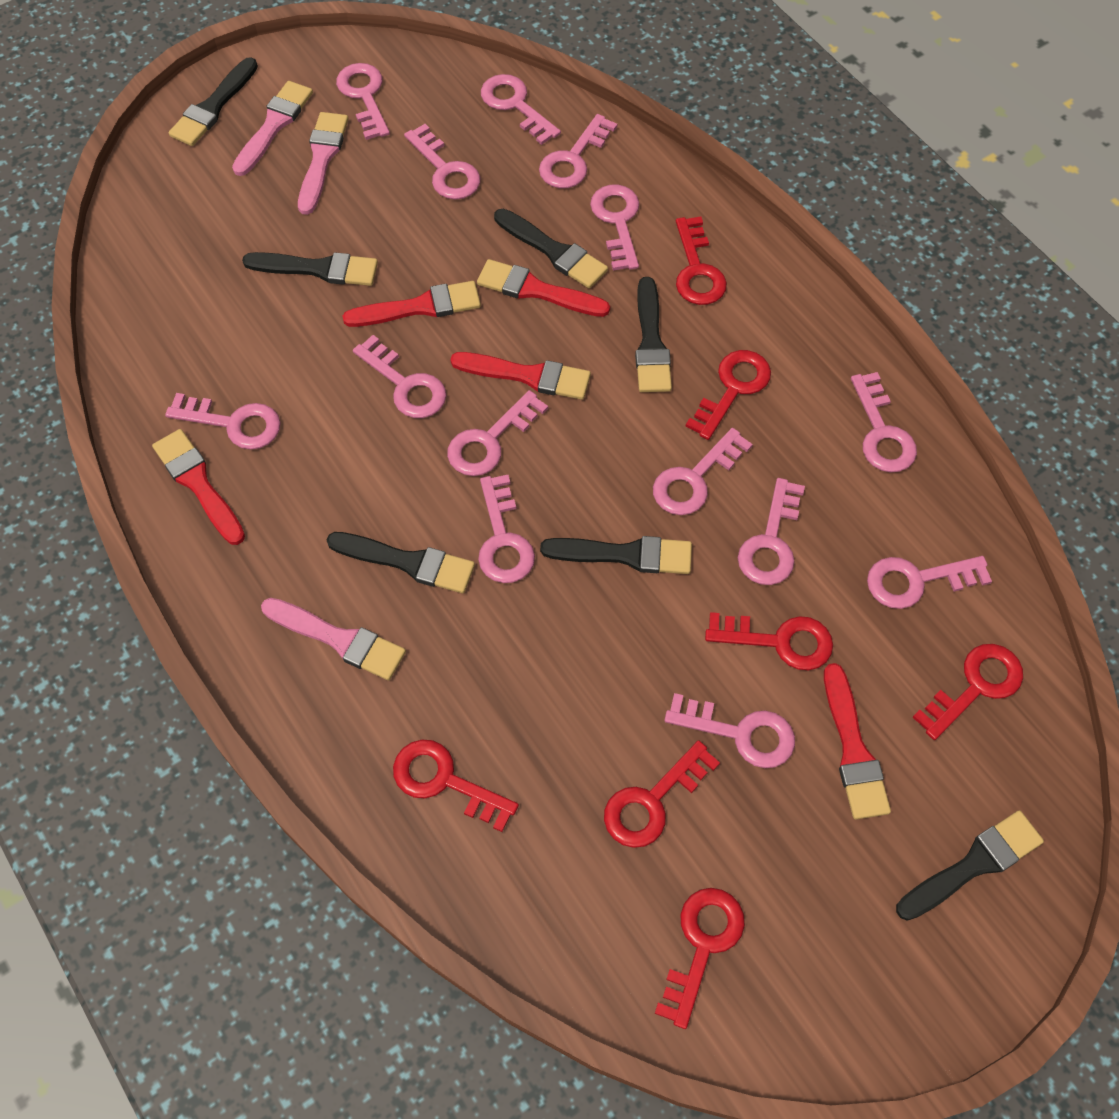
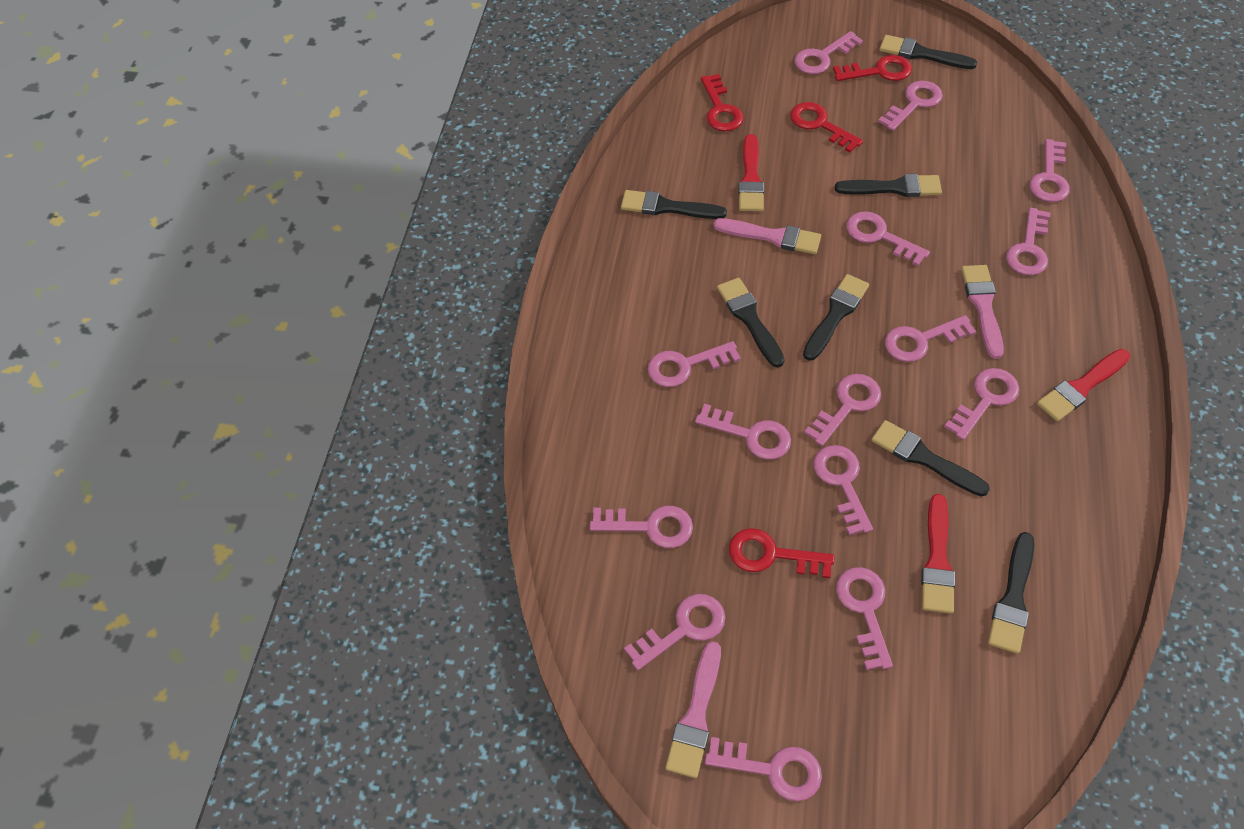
pink key: 14 -> 15
red brush: 5 -> 3
red key: 7 -> 4

